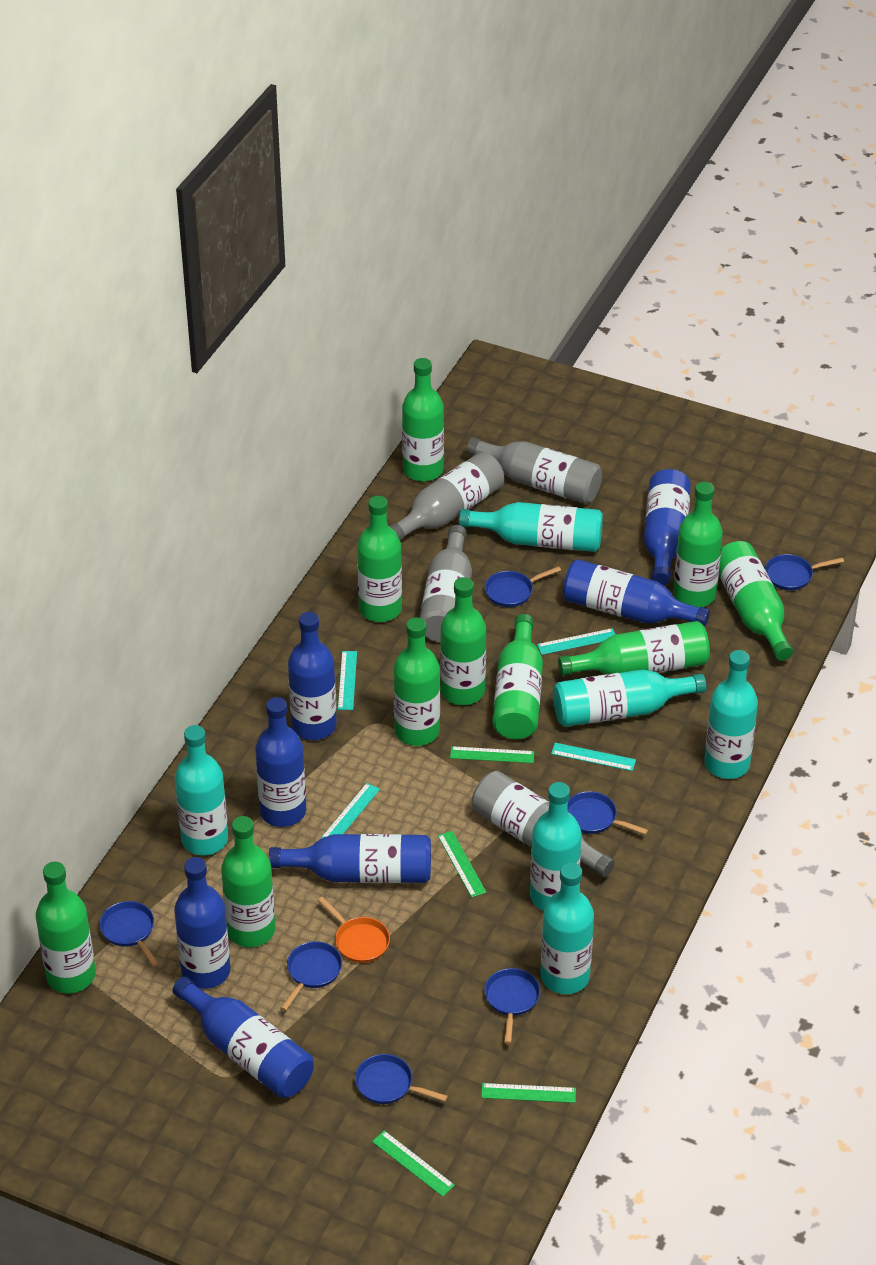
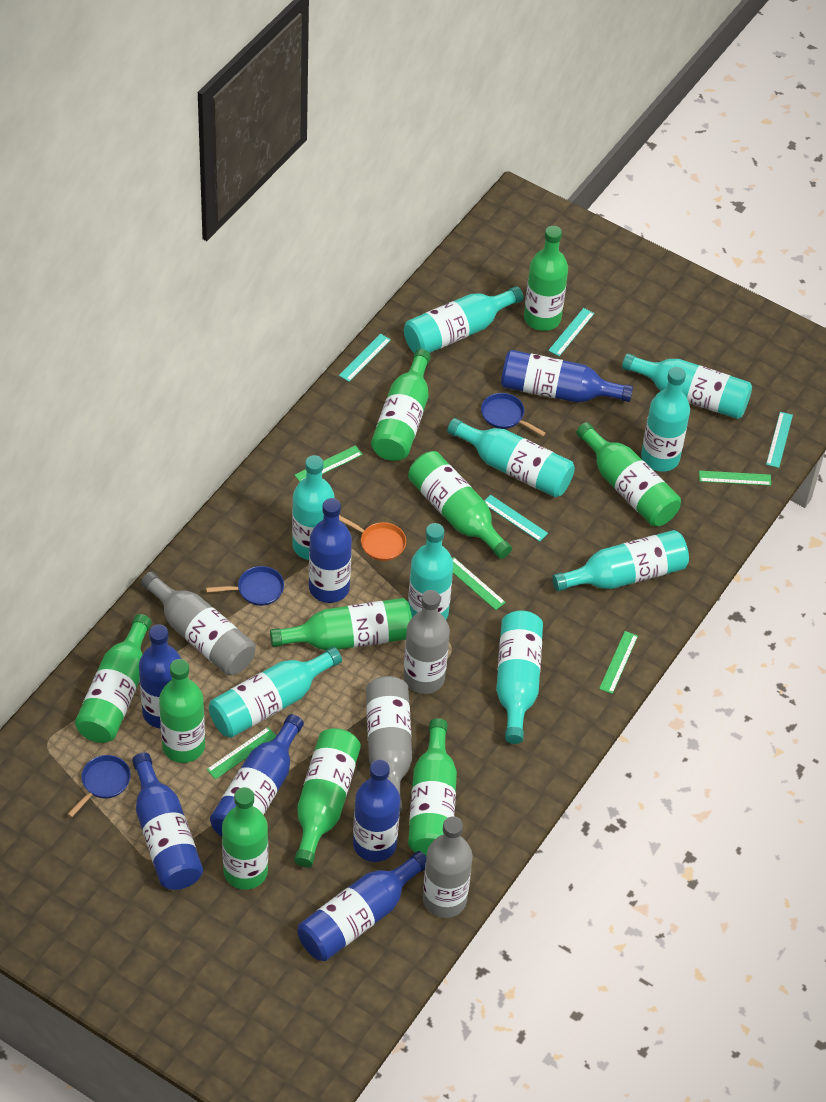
blue pan: 7 -> 3
green ruler: 4 -> 5
turquoise bottle: 6 -> 9

